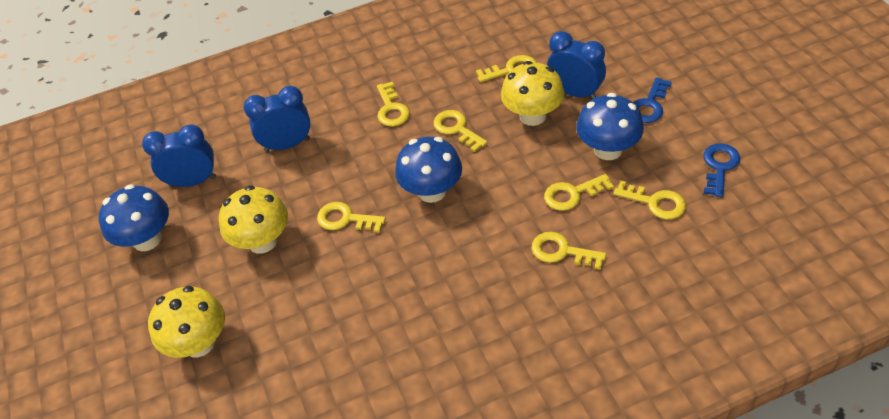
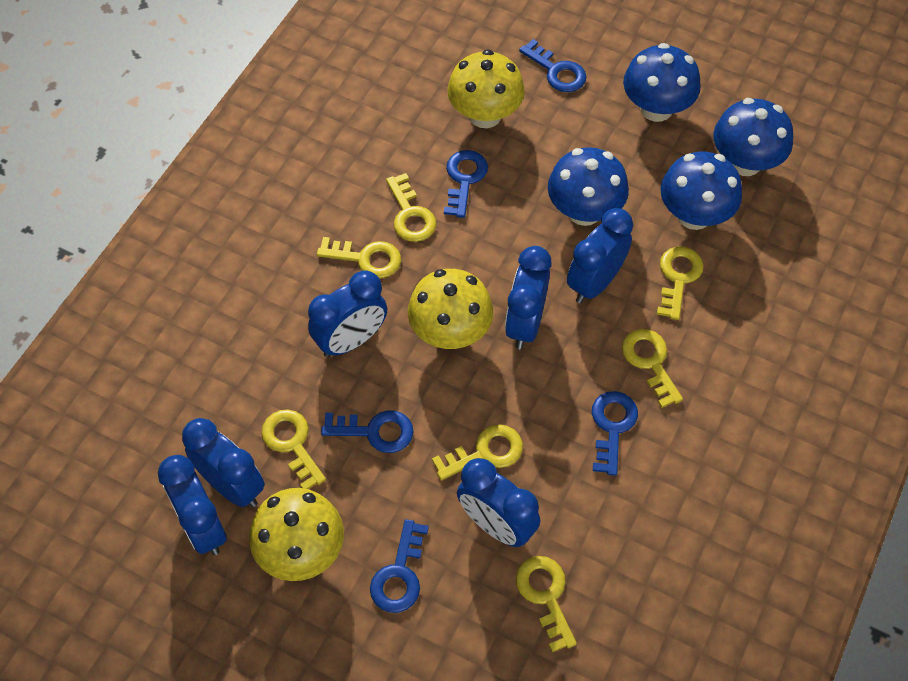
blue clock: 3 -> 6
blue key: 2 -> 5
blue mushroom: 3 -> 4

